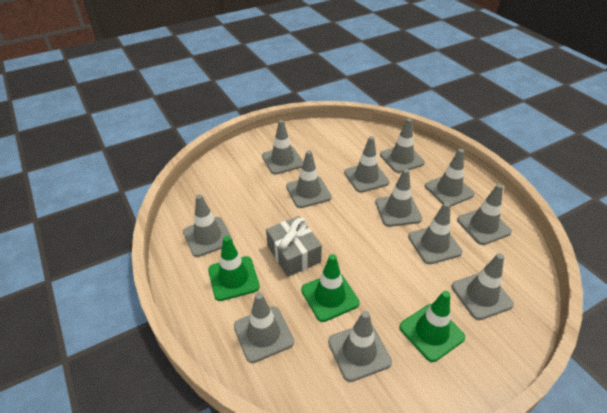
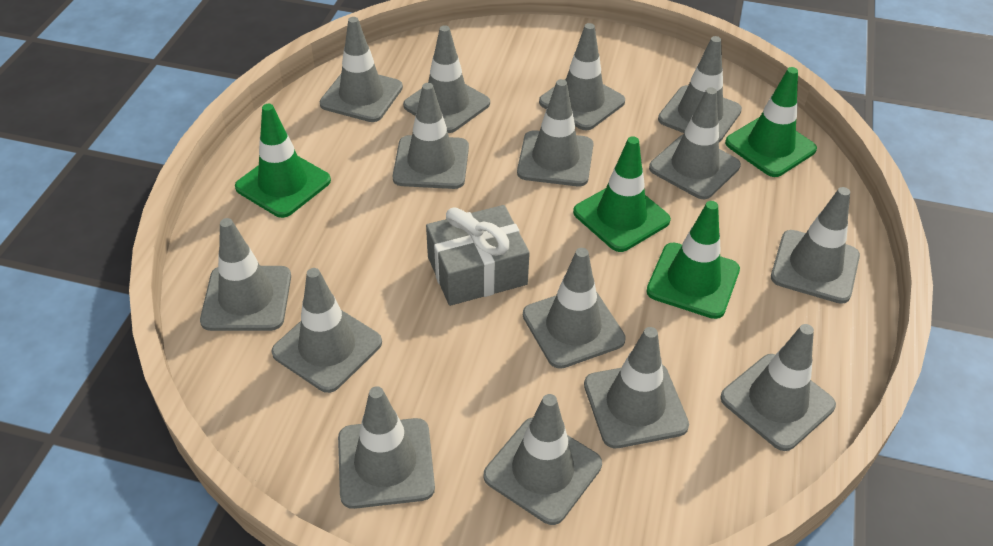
green traffic cone: 3 -> 4
grey traffic cone: 12 -> 15

